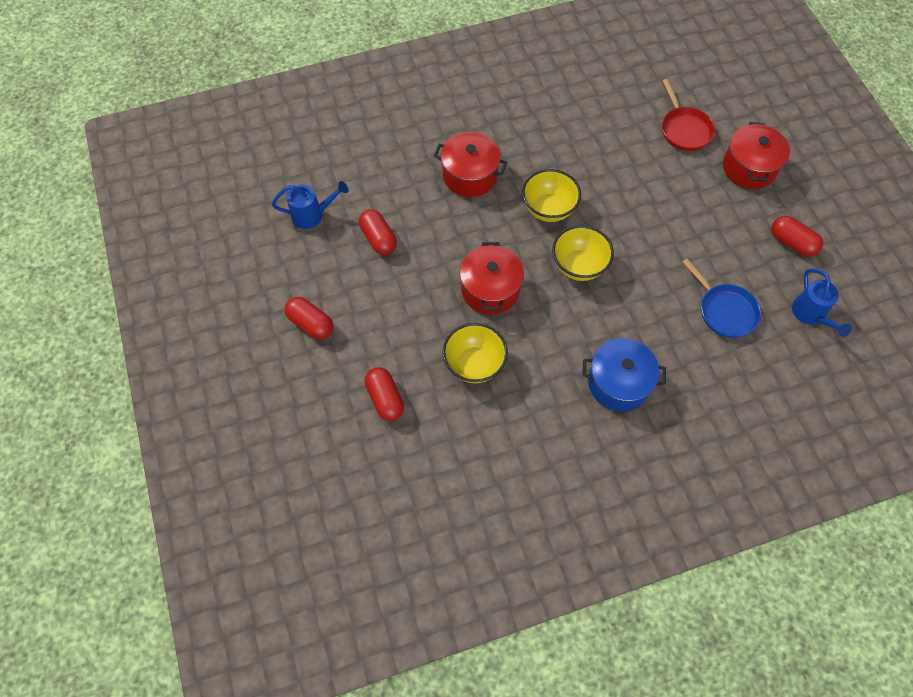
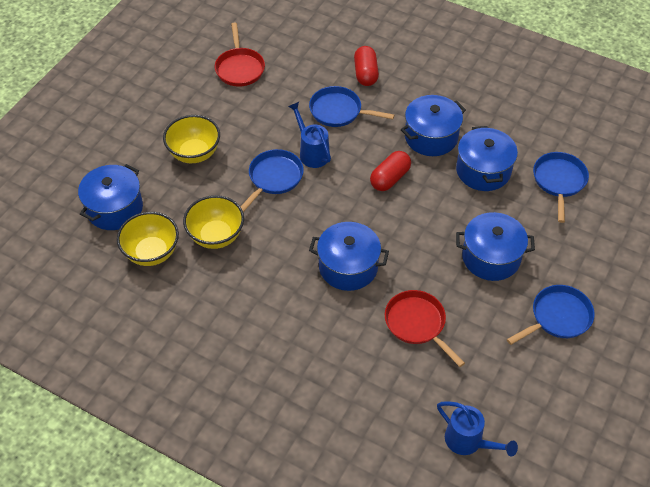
blue pan: 1 -> 4
blue pot: 1 -> 5
red capsule: 4 -> 2
red pan: 1 -> 2
red pot: 3 -> 0

